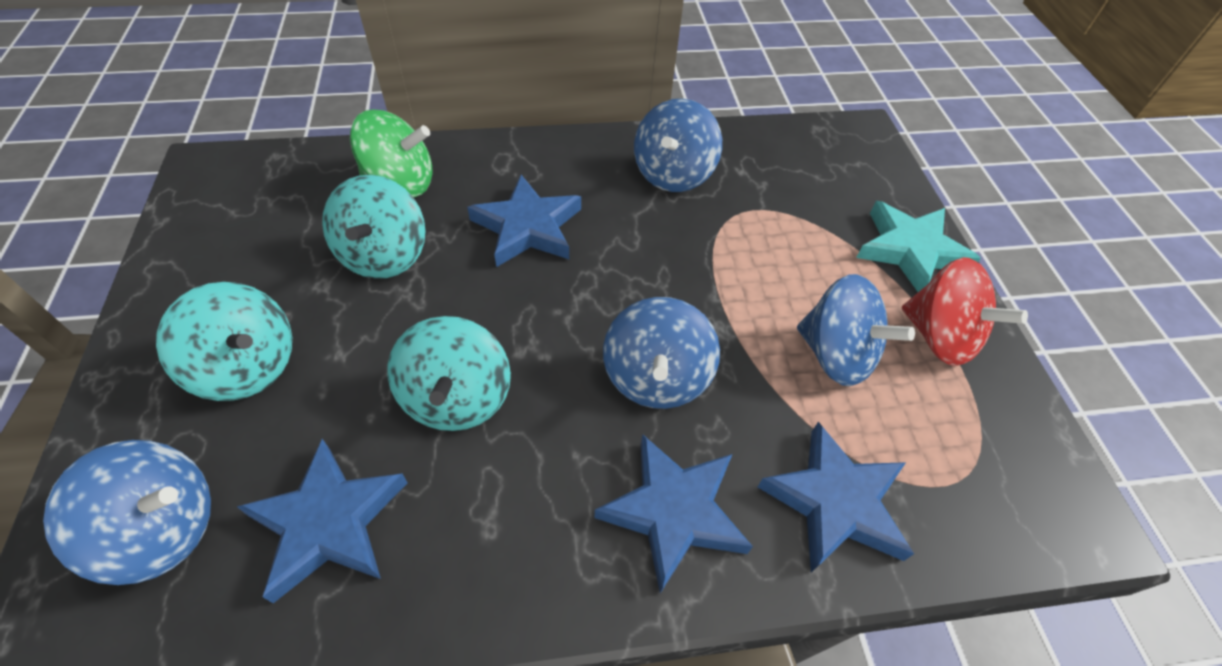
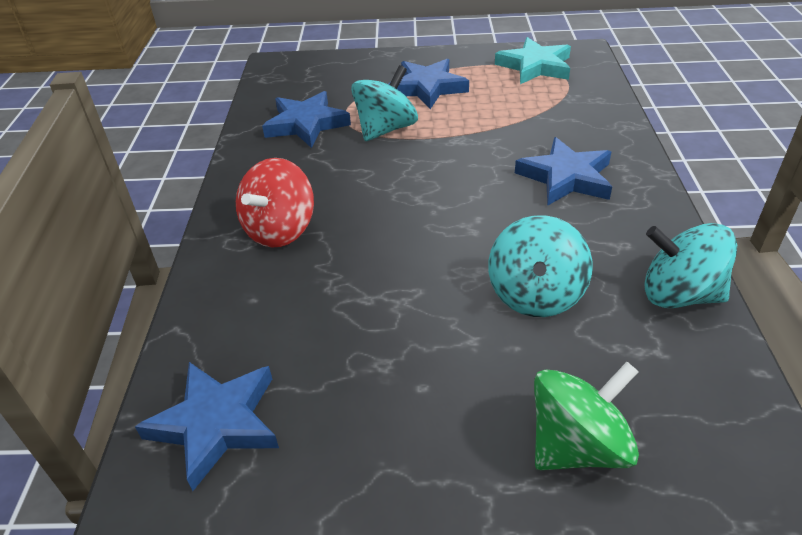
blue spinning top: 4 -> 0

